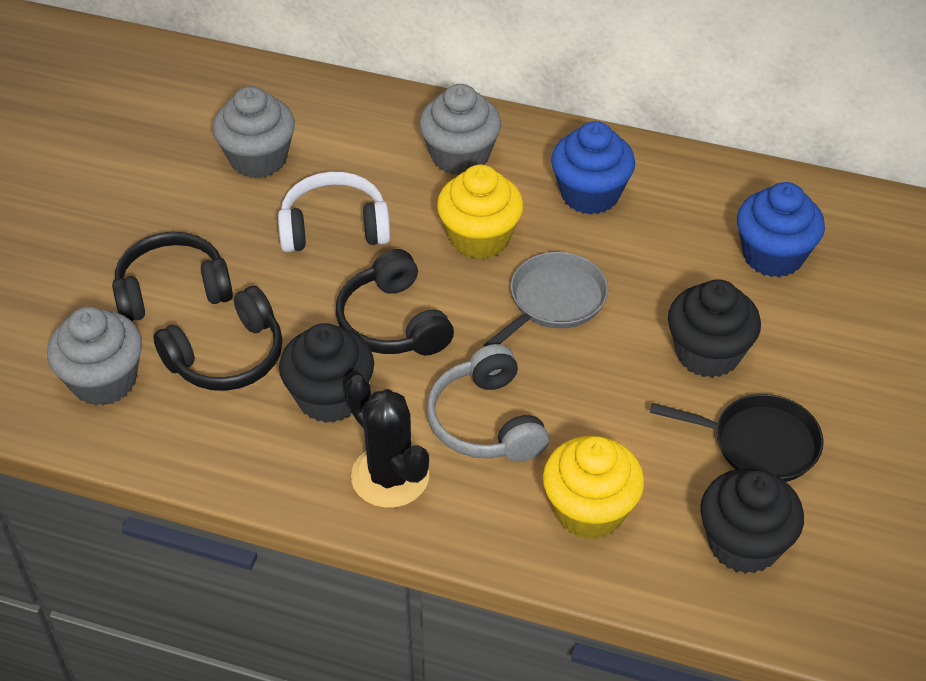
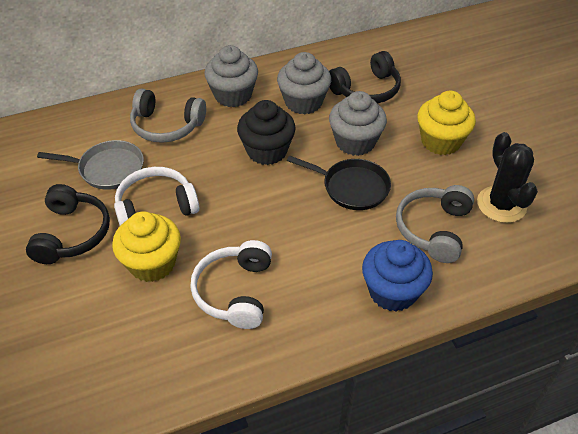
black cupcake: 3 -> 1
black headphones: 3 -> 2
blue cupcake: 2 -> 1
grey headphones: 1 -> 2
white headphones: 1 -> 2

